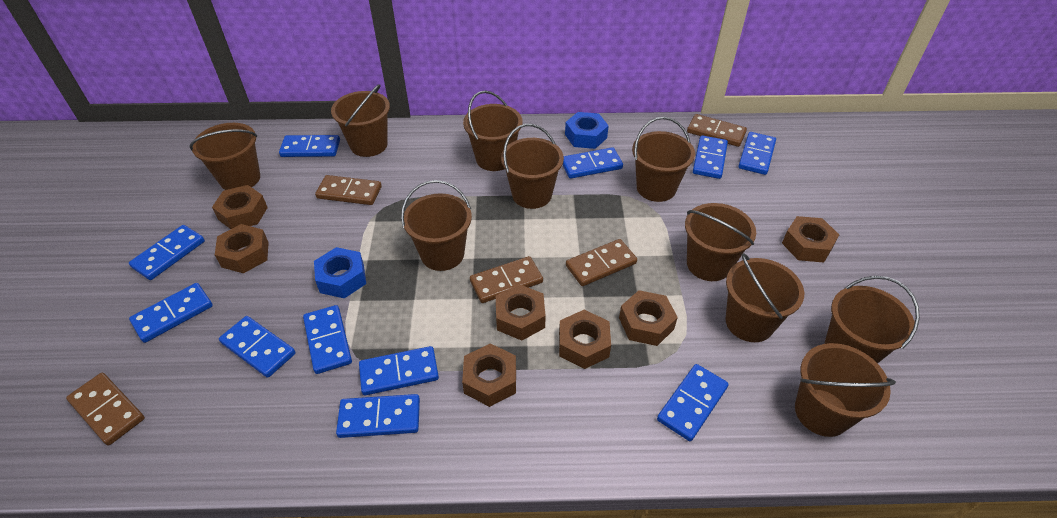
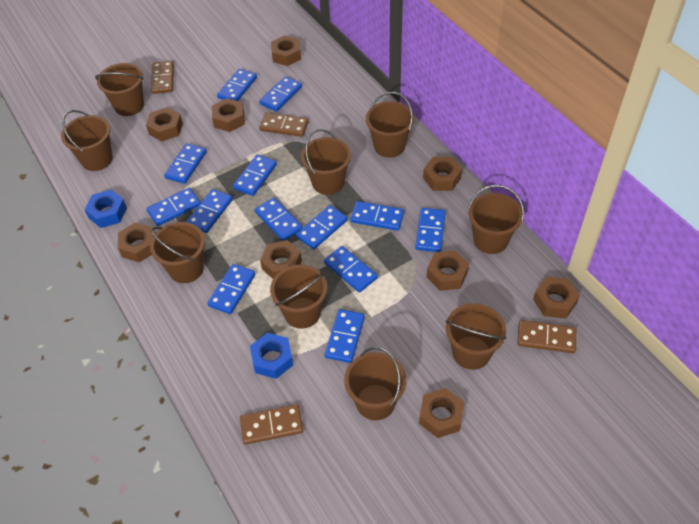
blue domino: 11 -> 13
brown bucket: 10 -> 9
brown domino: 5 -> 4
brown nut: 7 -> 9

